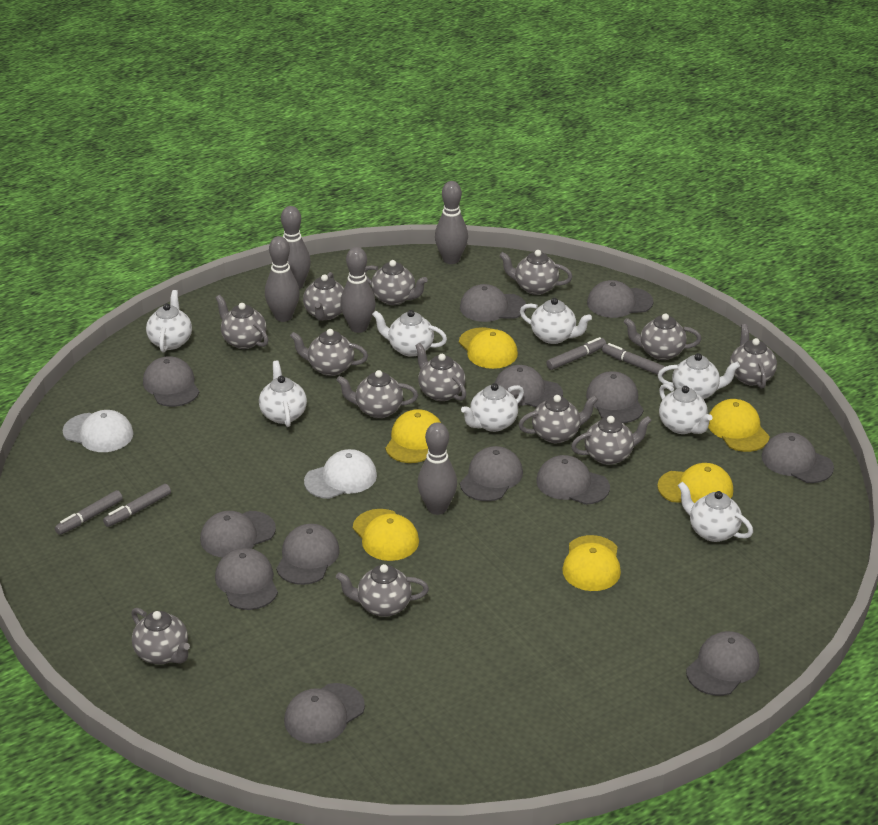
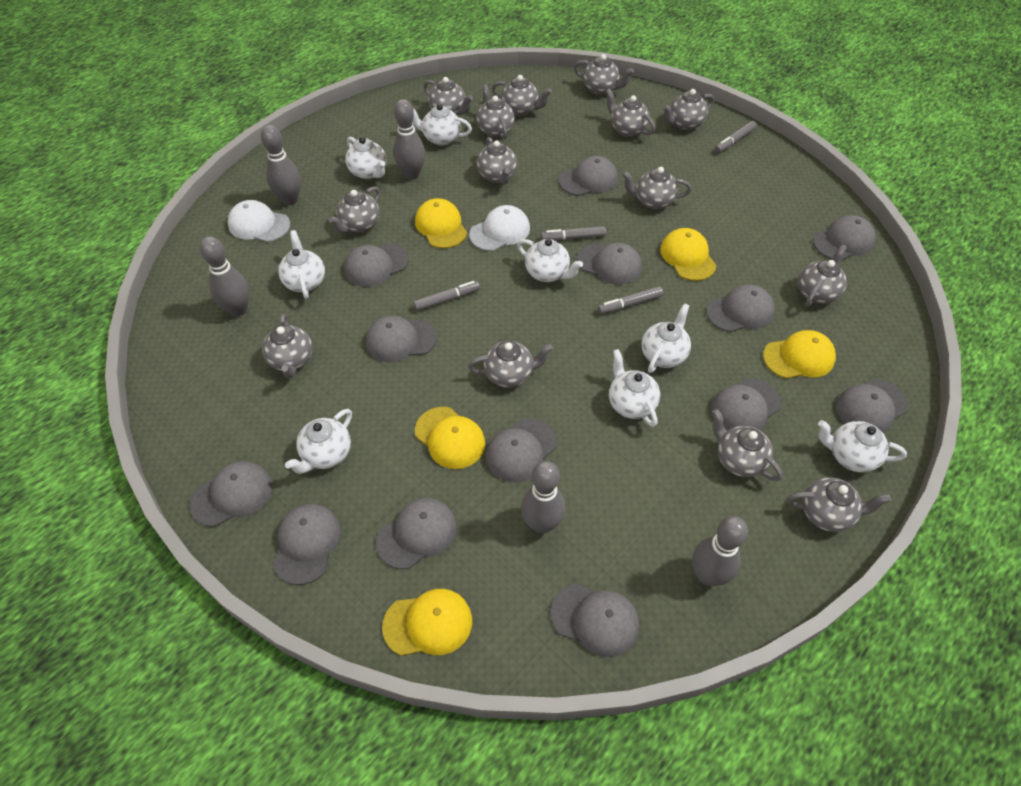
grey teapot: 13 -> 14
yellow cap: 6 -> 5

